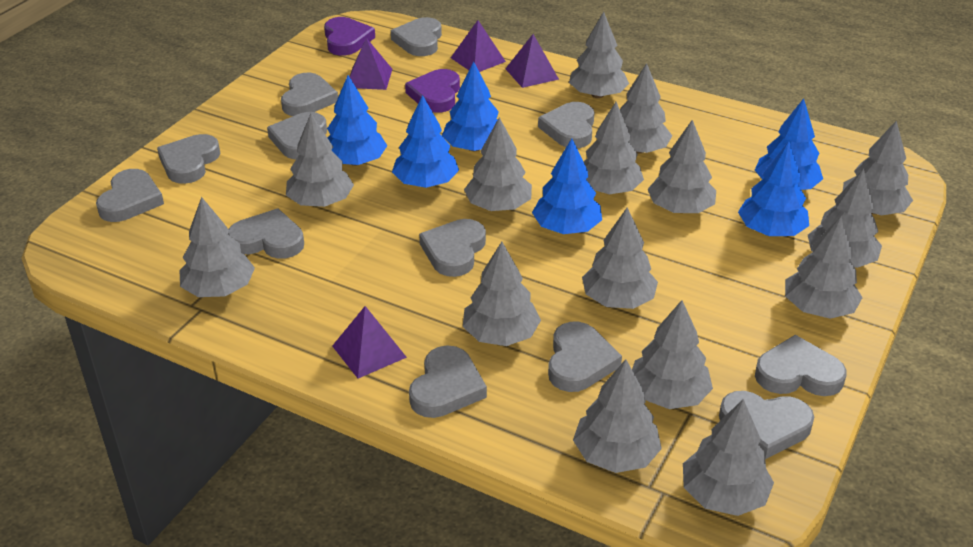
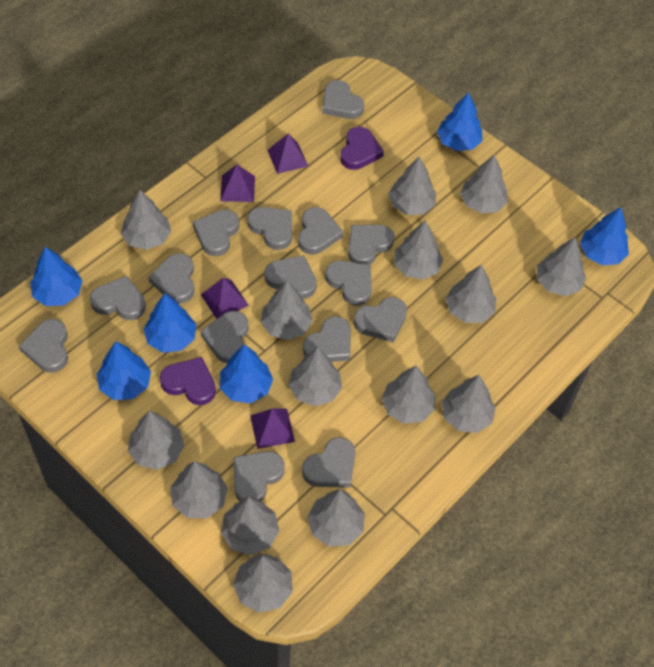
grey heart: 12 -> 15

